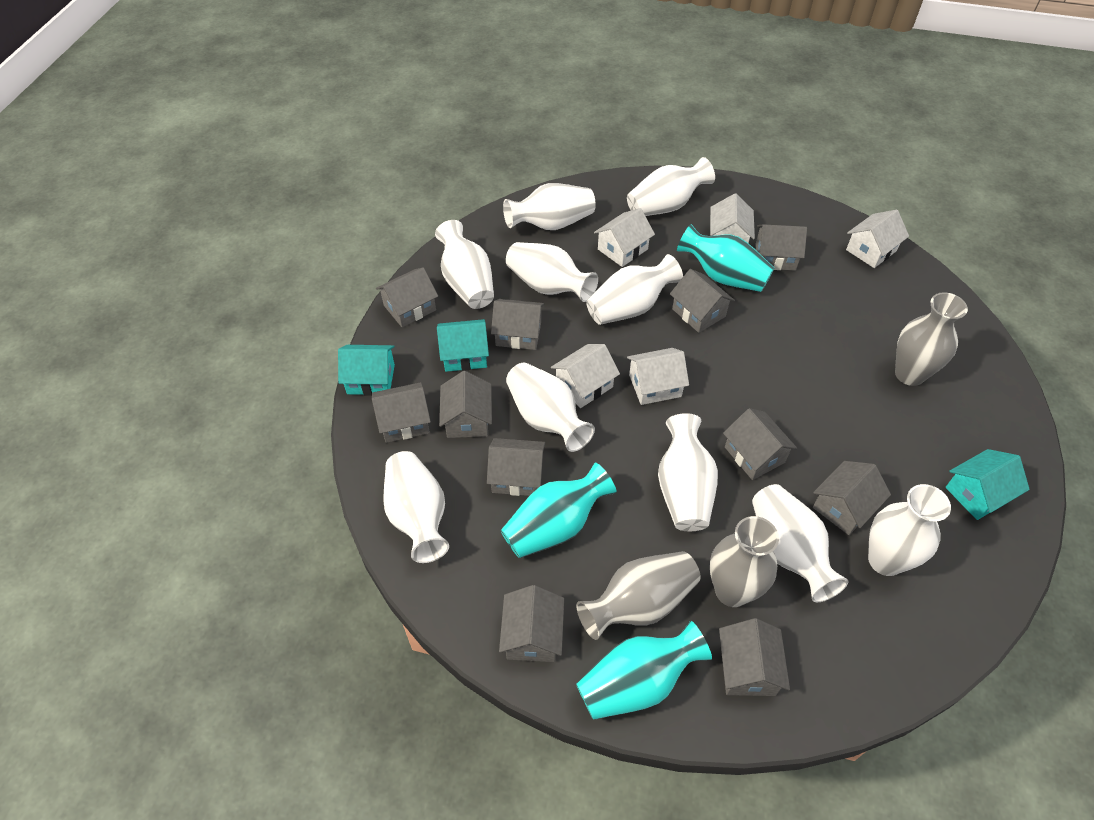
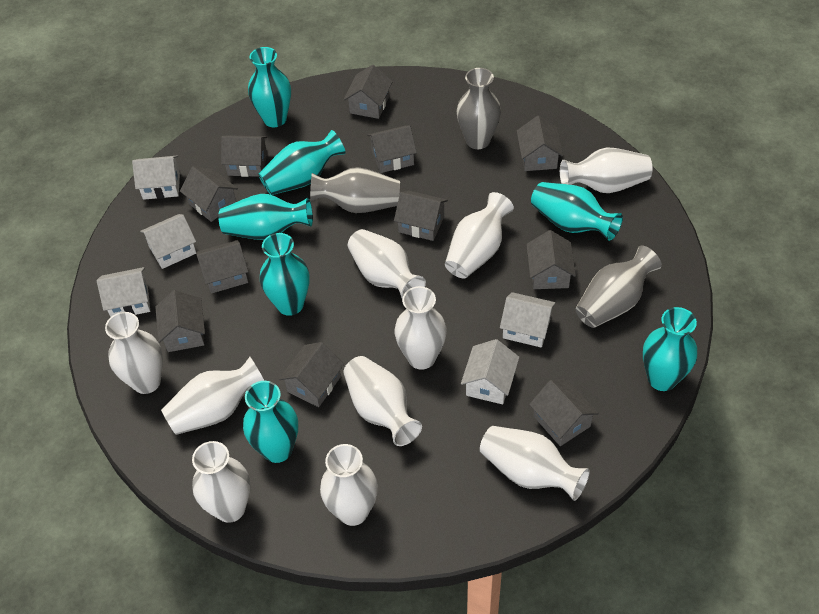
turquoise house: 3 -> 0
turquoise vase: 3 -> 7

